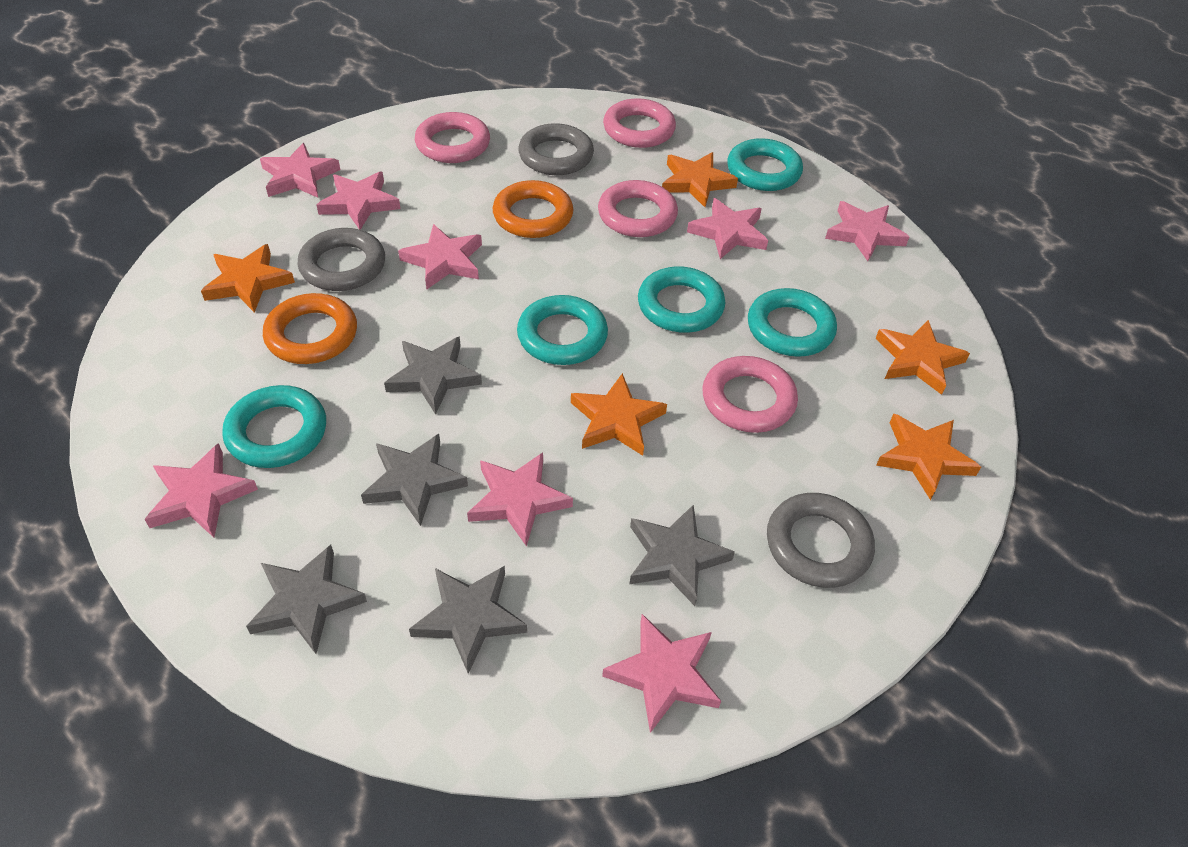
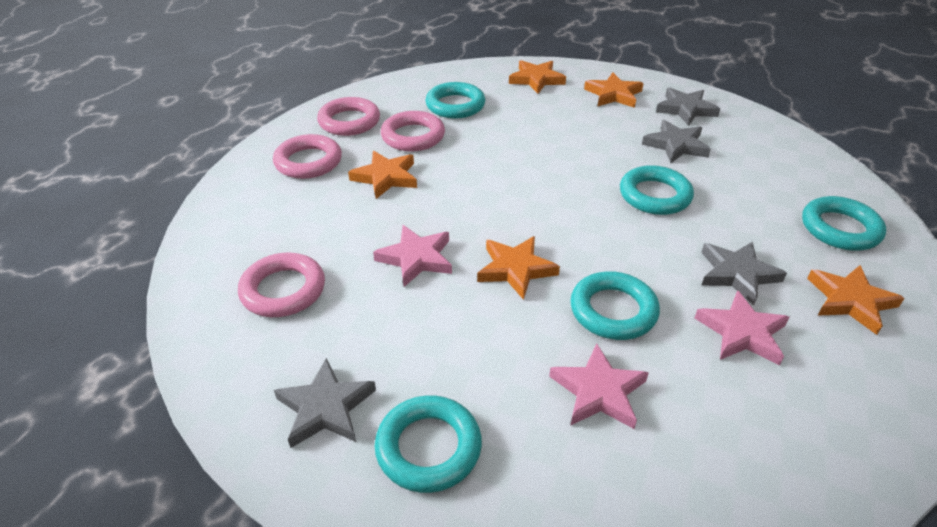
grey ring: 3 -> 0
grey star: 5 -> 4
orange ring: 2 -> 0
pink star: 8 -> 3

